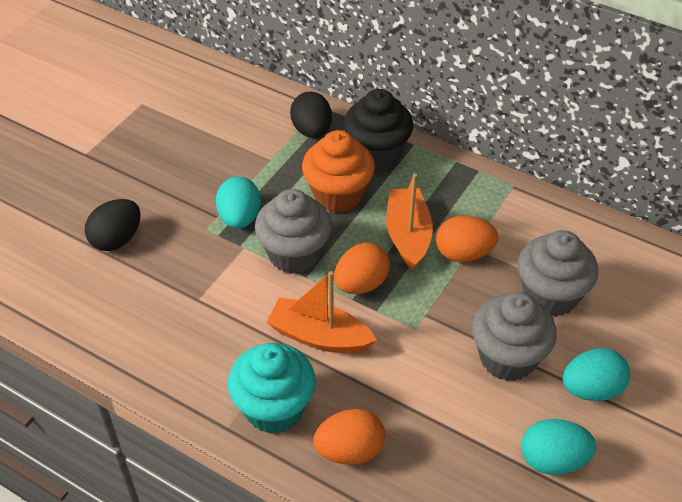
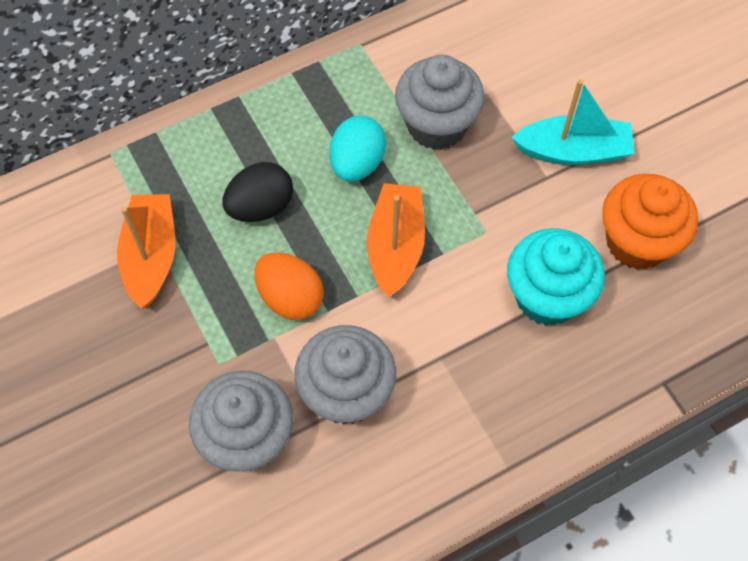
black cupcake: 1 -> 0
black egg: 2 -> 1
orange egg: 3 -> 1
turquoise boat: 0 -> 1
turquoise egg: 3 -> 1

